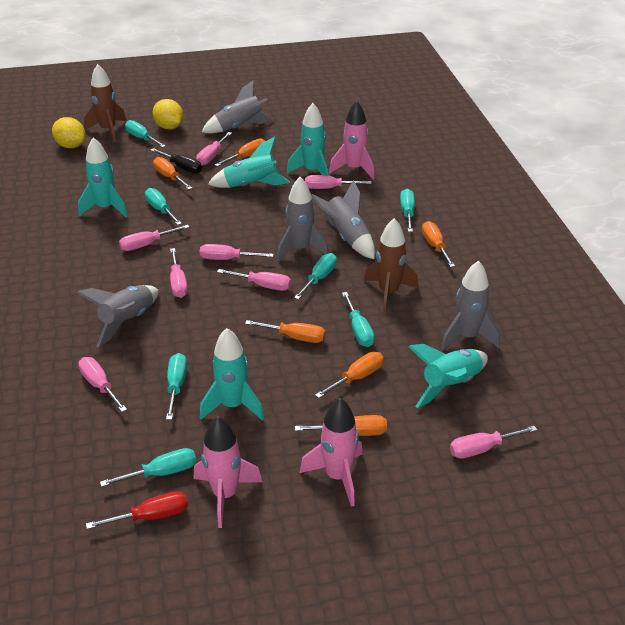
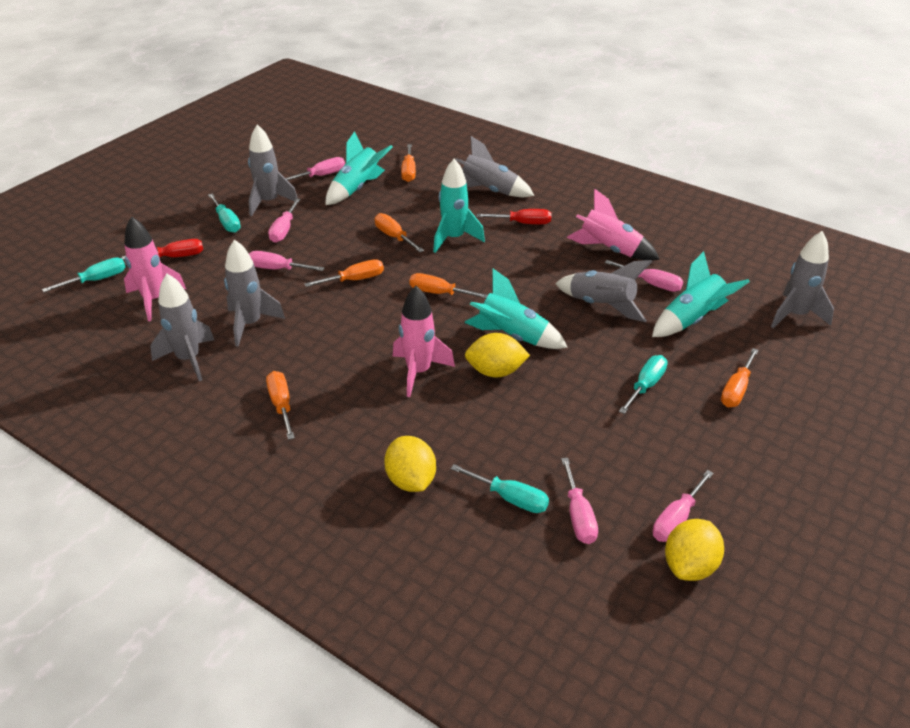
black screwdriver: 1 -> 0
brown rocket: 2 -> 0
grey rocket: 5 -> 6
pink screwdriver: 8 -> 6
red screwdriver: 1 -> 2
turquoise rocket: 5 -> 4
turquoise screwdriver: 7 -> 4
yellow lemon: 2 -> 3

